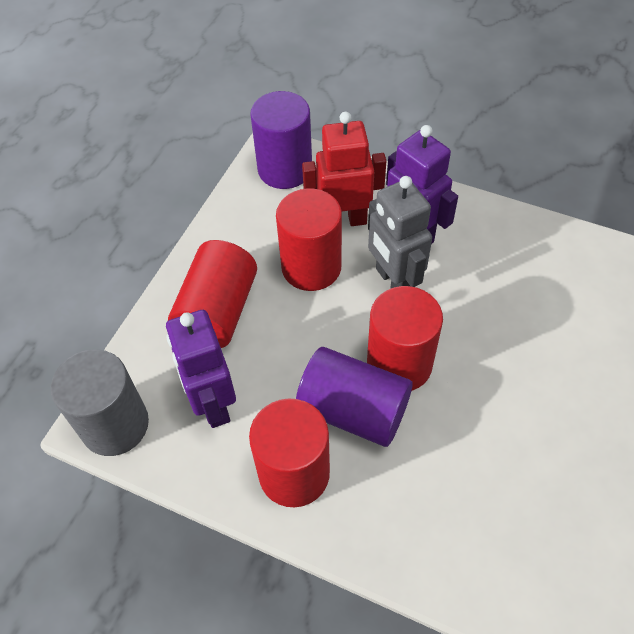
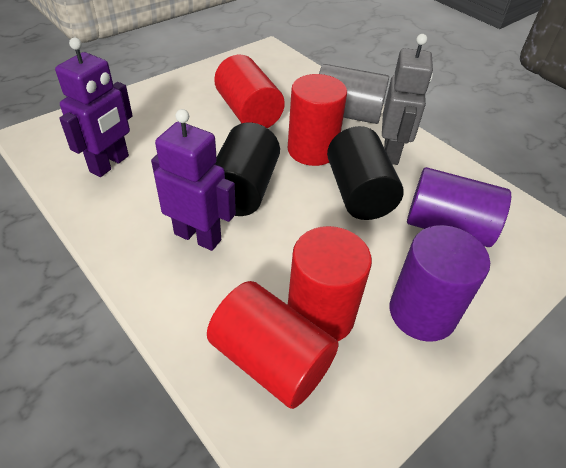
black cylinder: 0 -> 2
red robot: 1 -> 0

